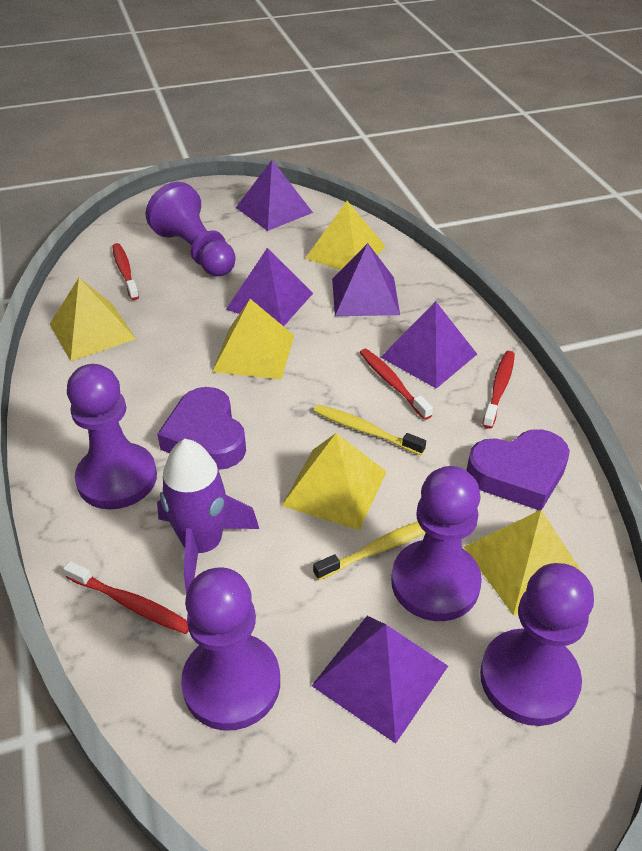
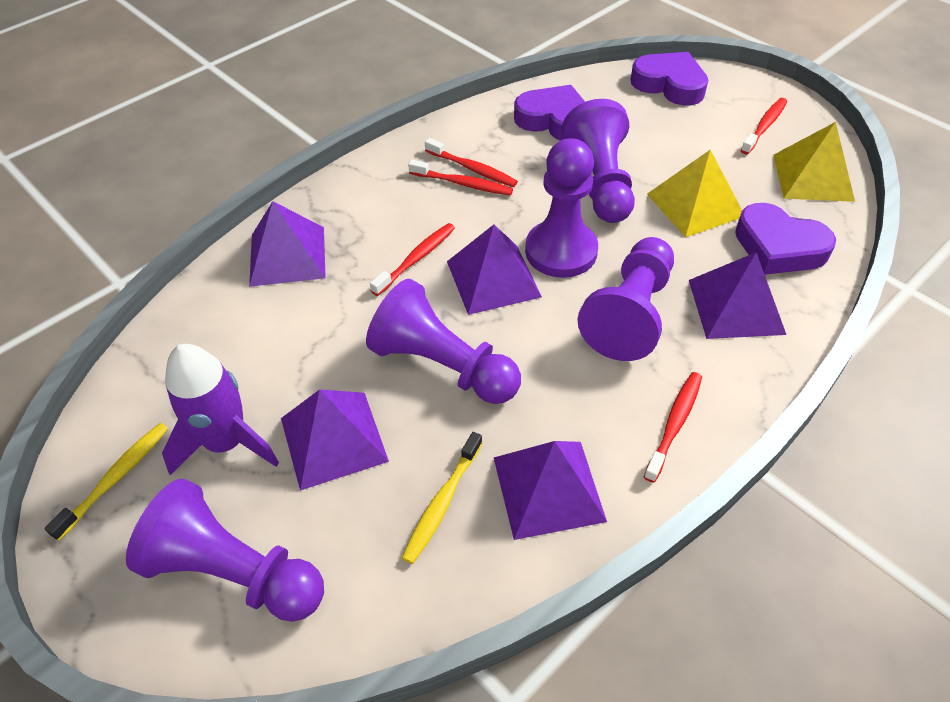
purple heart: 2 -> 3
red toothbrush: 4 -> 5
yellow pyramid: 5 -> 2

